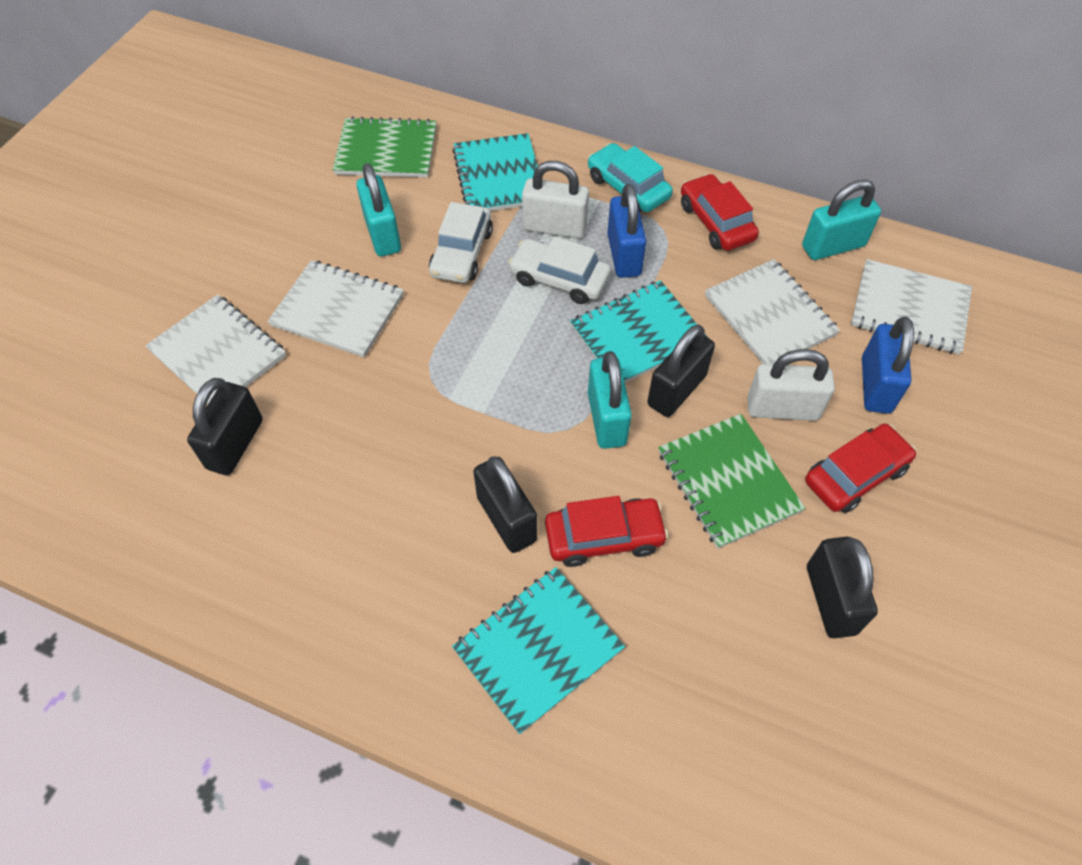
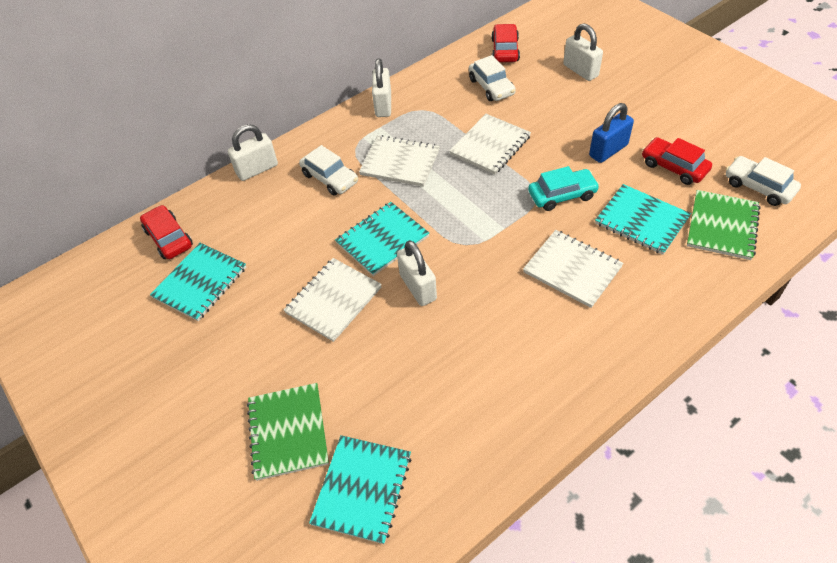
black padlock: 4 -> 0
blue padlock: 2 -> 1
turquoise notebook: 3 -> 4
turquoise padlock: 3 -> 0
white car: 2 -> 3
white padlock: 2 -> 4

